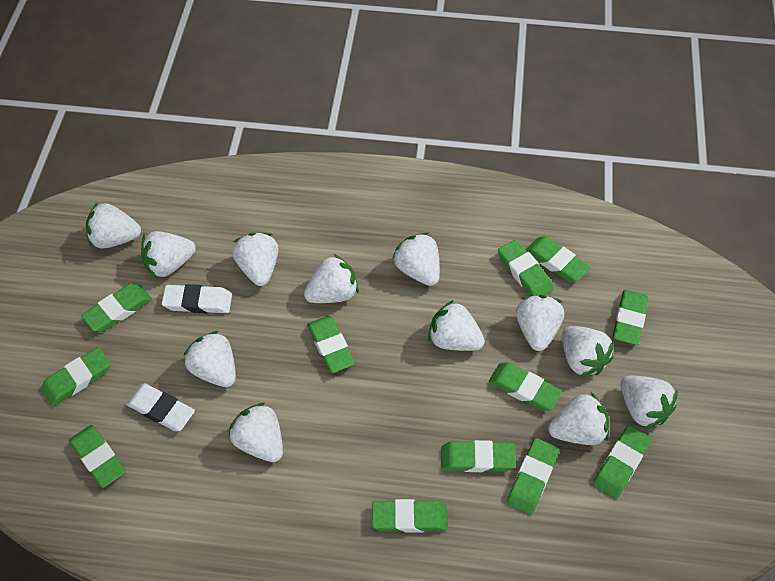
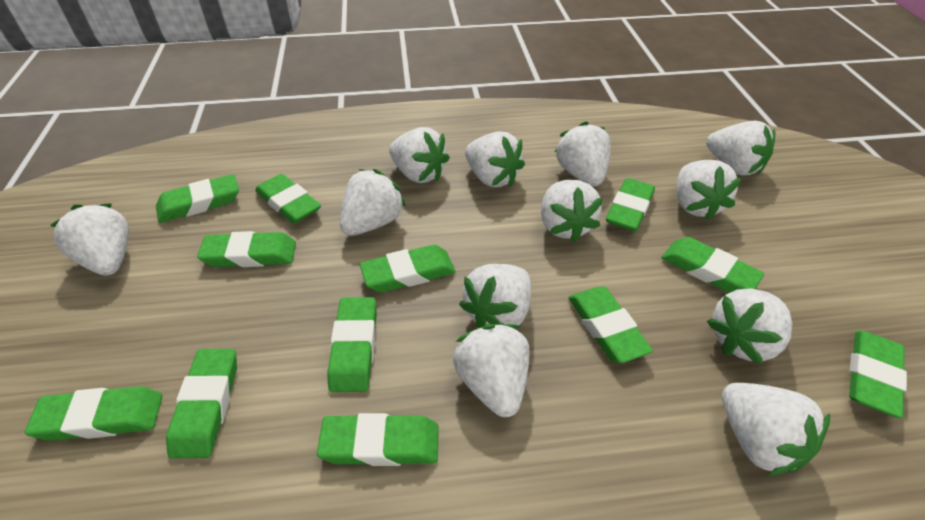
white eraser: 2 -> 0

